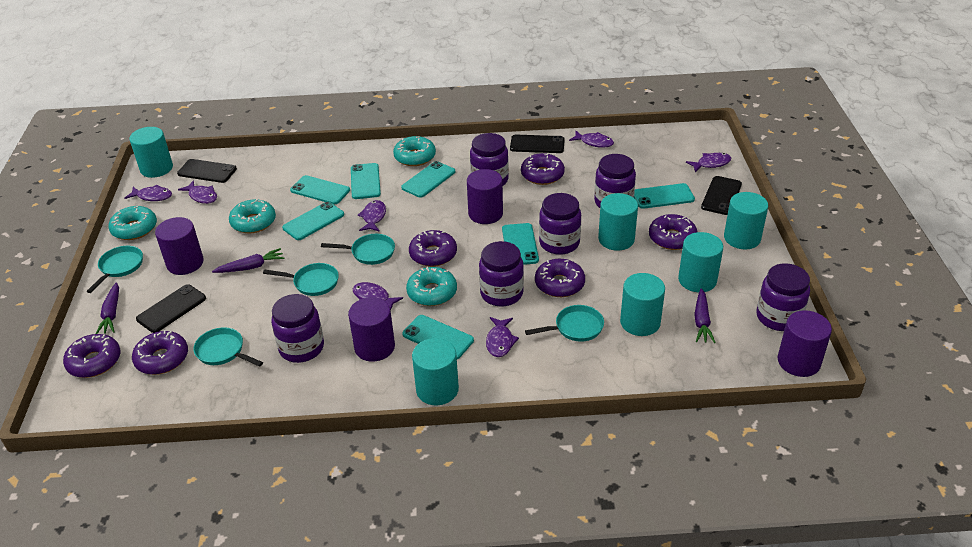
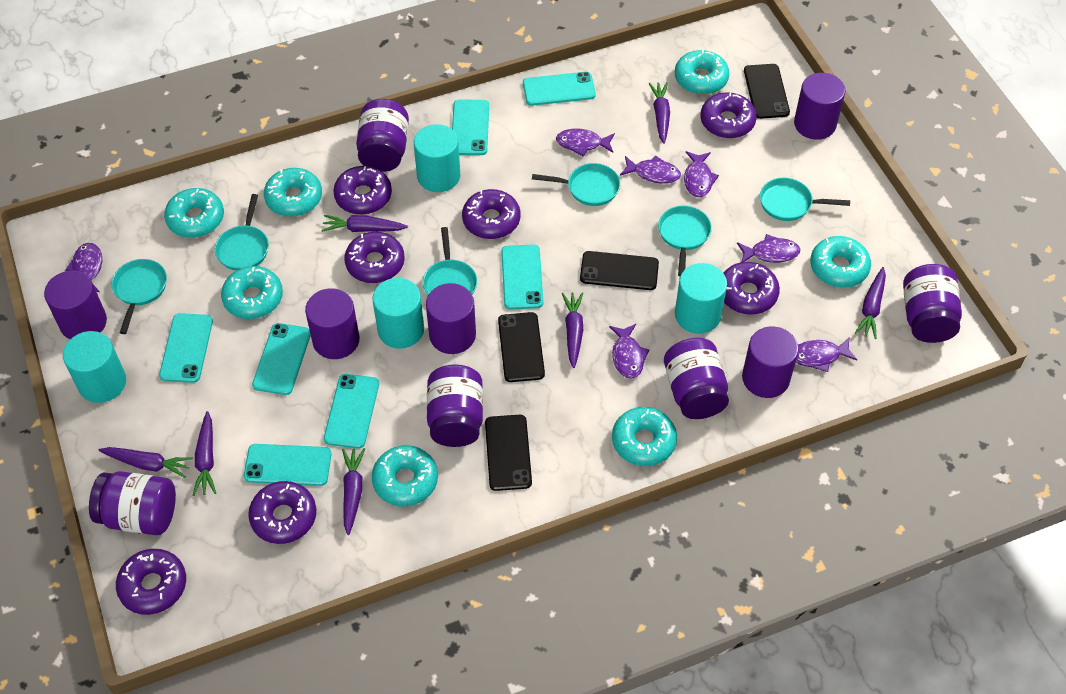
purple carrot: 3 -> 7
purple cylinder: 4 -> 5
purple donut: 6 -> 7
purple jar: 6 -> 5
turquoise cylinder: 6 -> 4
turquoise donut: 4 -> 7
turquoise pan: 5 -> 6

